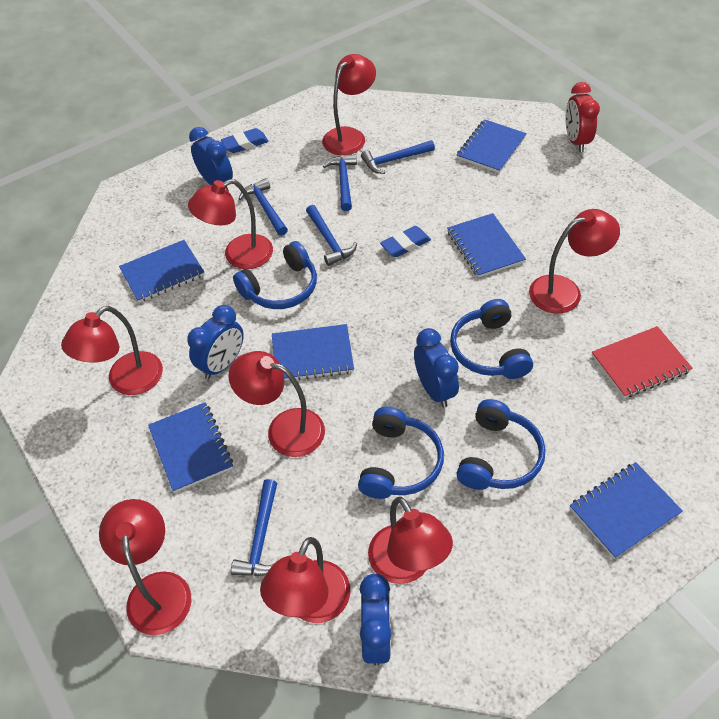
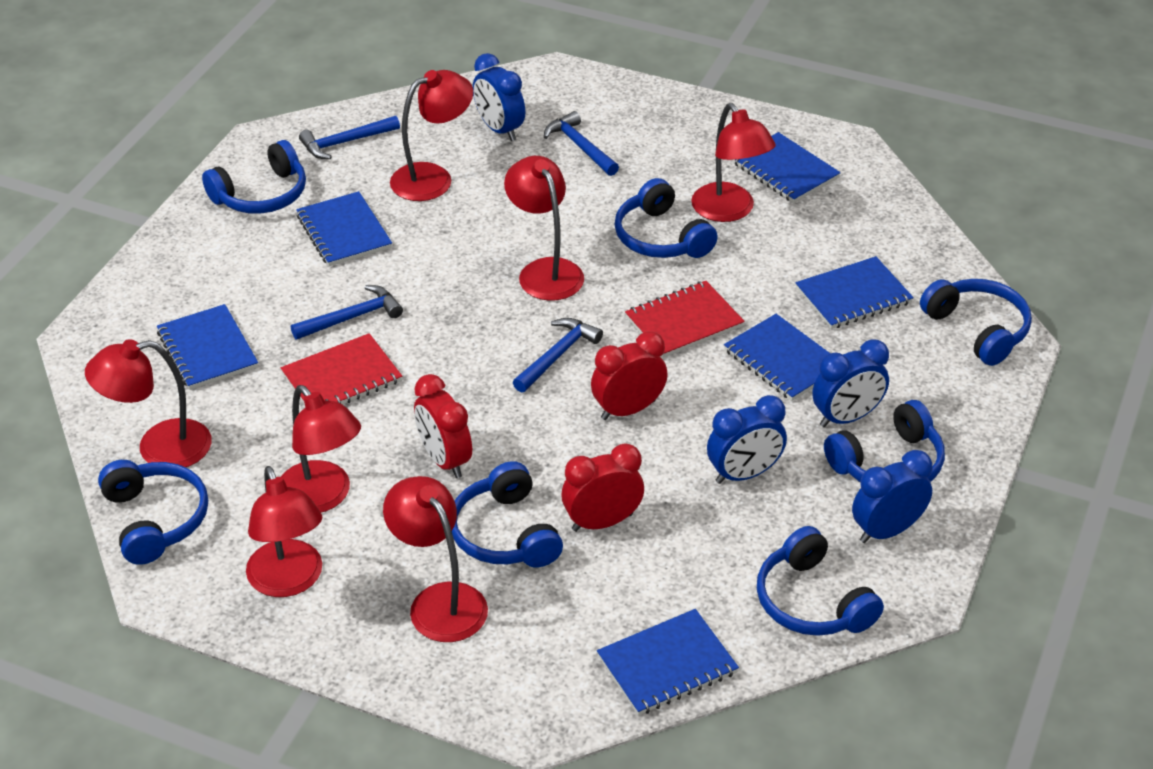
blue eraser: 2 -> 0
blue hammer: 5 -> 4
blue headphones: 4 -> 7
red clock: 1 -> 3
red lamp: 8 -> 7
red notebook: 1 -> 2

